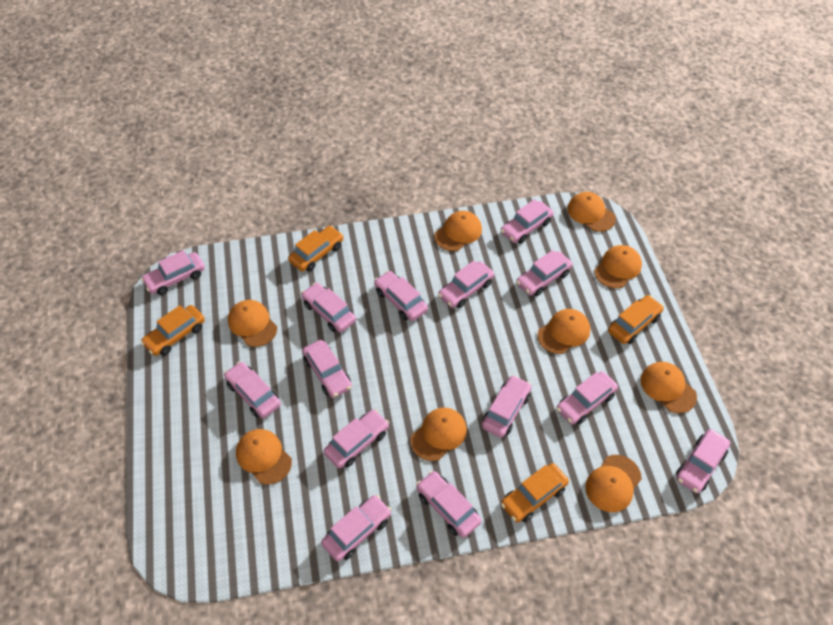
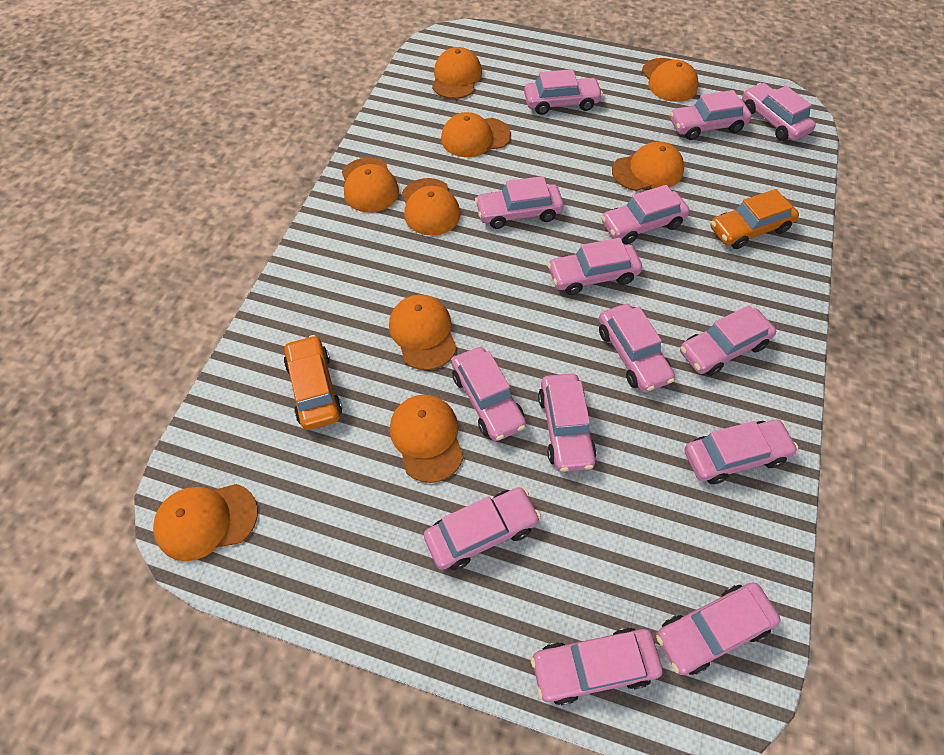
orange car: 4 -> 2

